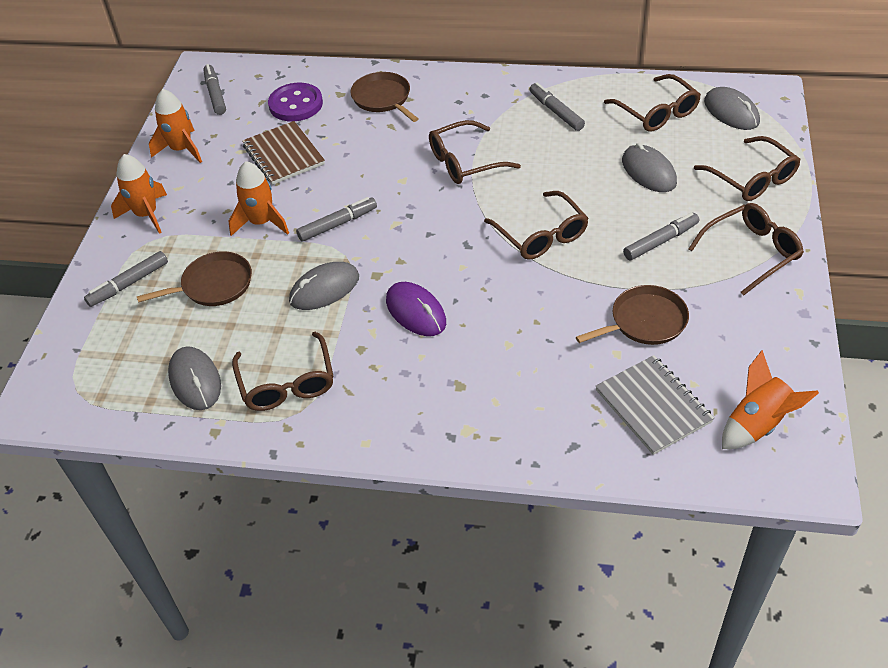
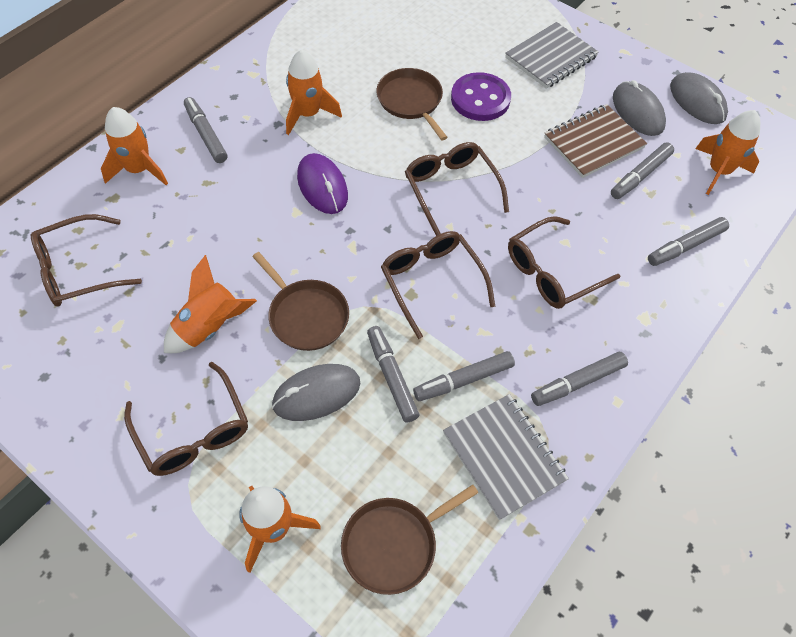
brown glasses: 6 -> 5
grey marker: 5 -> 6
grey mouse: 4 -> 3
grey notebook: 1 -> 2
orange rocket: 4 -> 5

